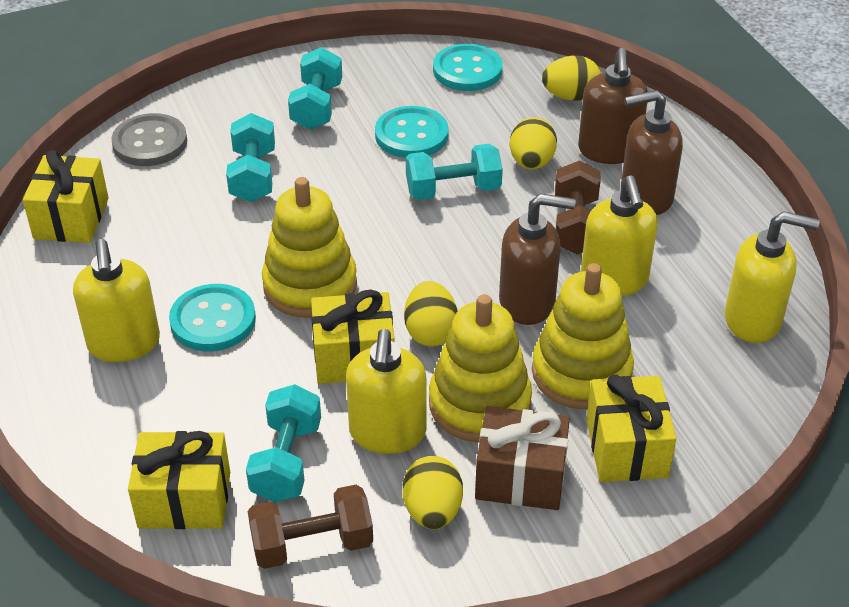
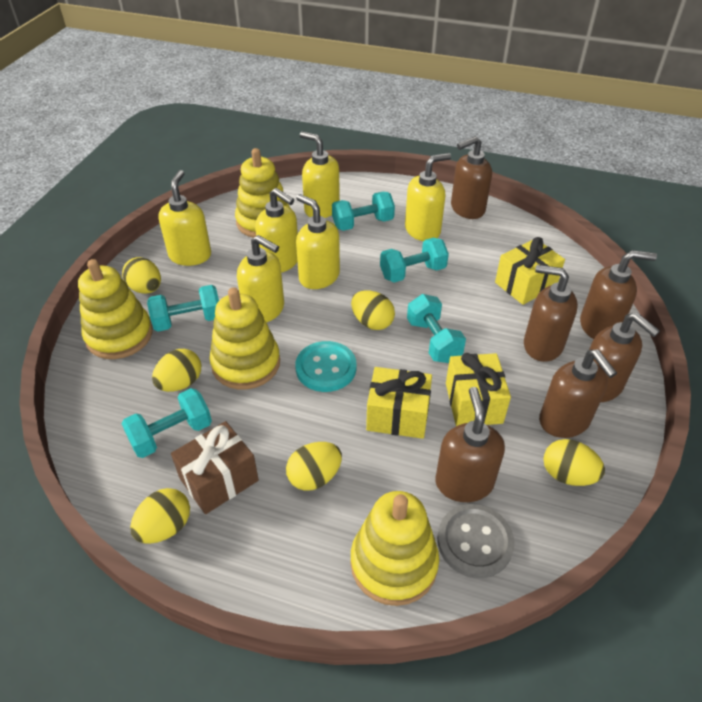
brown dumbbell: 2 -> 0
brown soap dispenser: 3 -> 6
turquoise button: 3 -> 1
turquoise dumbbell: 4 -> 5
yellow egg: 4 -> 6
yellow gift: 4 -> 3
yellow soap dispenser: 4 -> 6
yellow stacking toy: 3 -> 4

